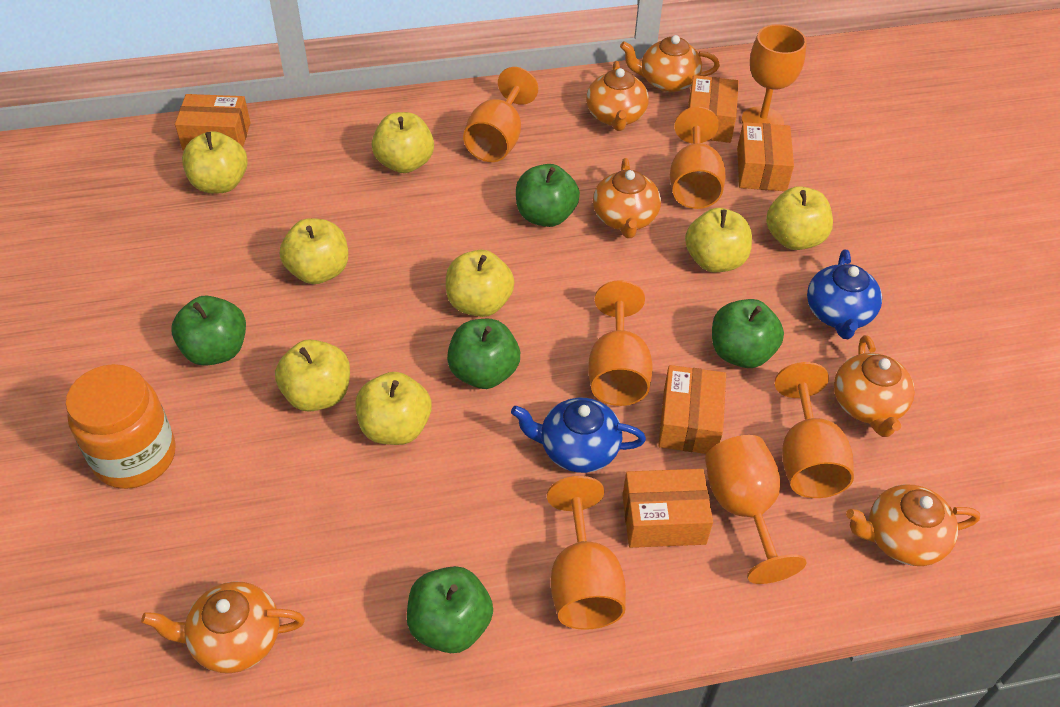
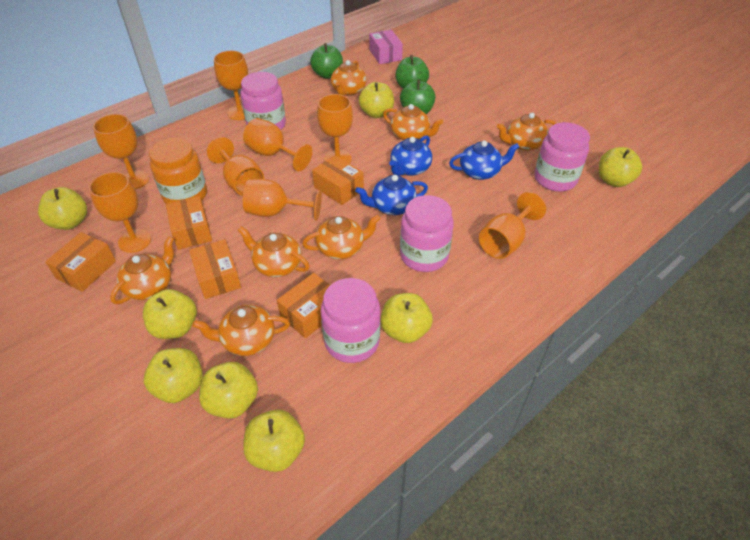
blue teapot: 2 -> 3
green apple: 5 -> 3
orange goblet: 7 -> 8
orange teapot: 6 -> 7
pink box: 0 -> 1
pink jar: 0 -> 4

